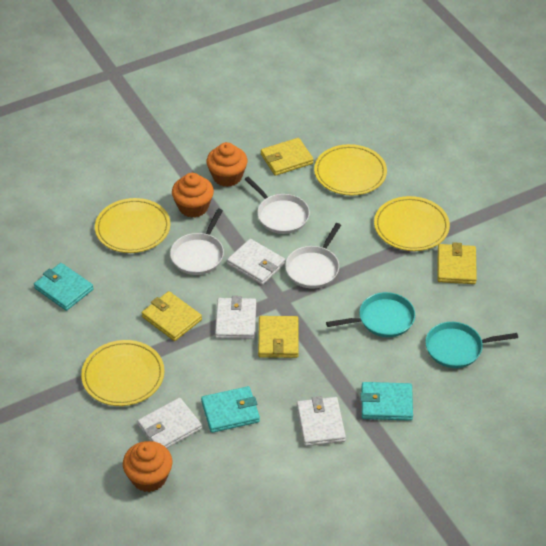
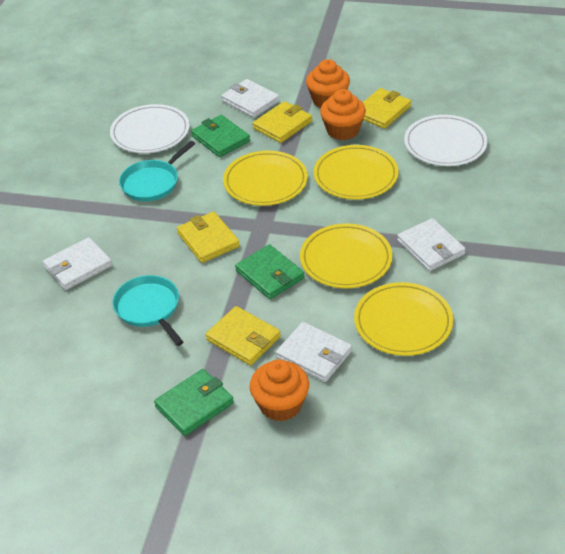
green wallet: 0 -> 3
turquoise wallet: 3 -> 0
white pan: 3 -> 0
white plate: 0 -> 2

